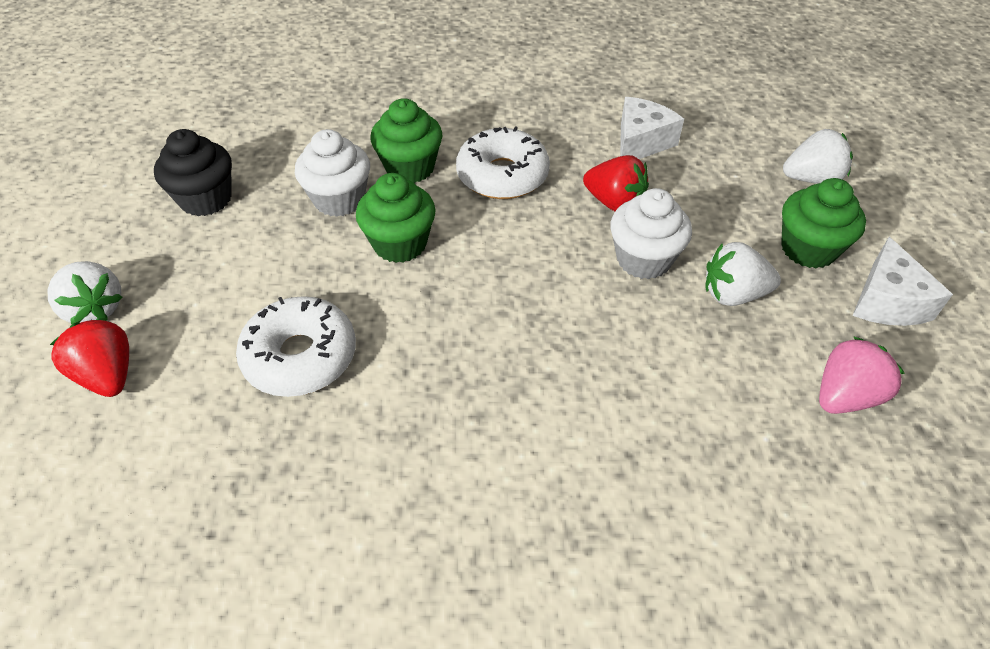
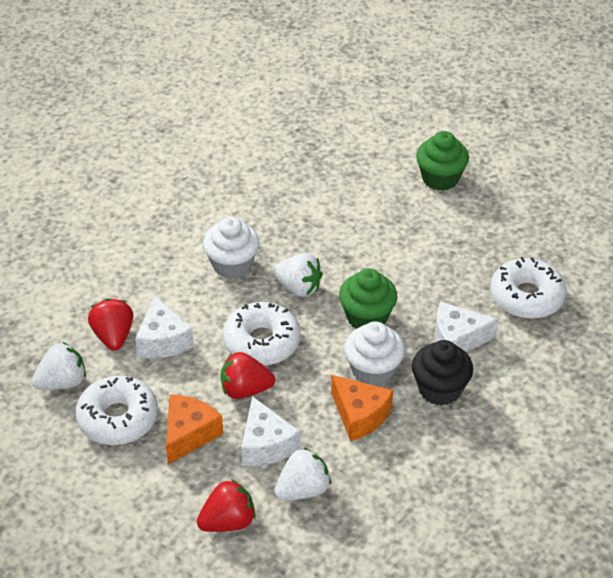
green cupcake: 3 -> 2
orange cheese: 0 -> 2
pink strawberry: 1 -> 0
red strawberry: 2 -> 3
white cheese: 2 -> 3
white donut: 2 -> 3

